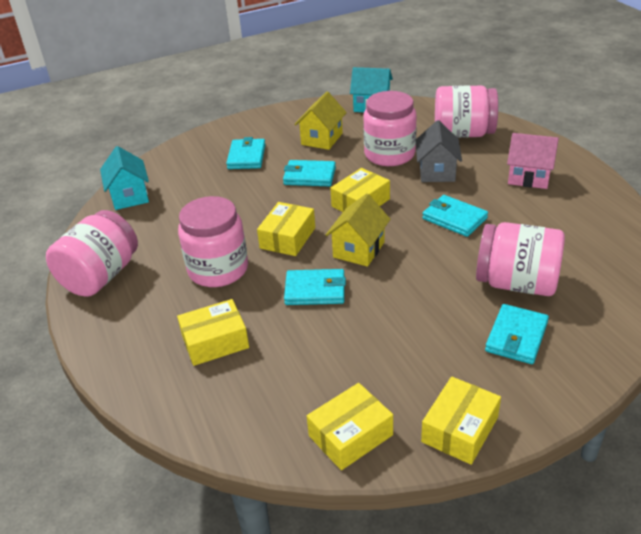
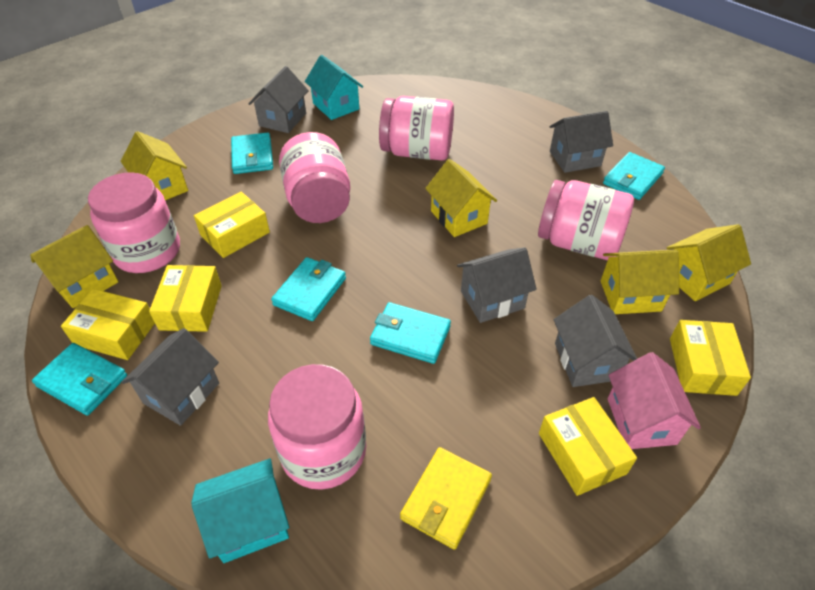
grey house: 1 -> 5
yellow house: 2 -> 5
yellow wallet: 0 -> 1

